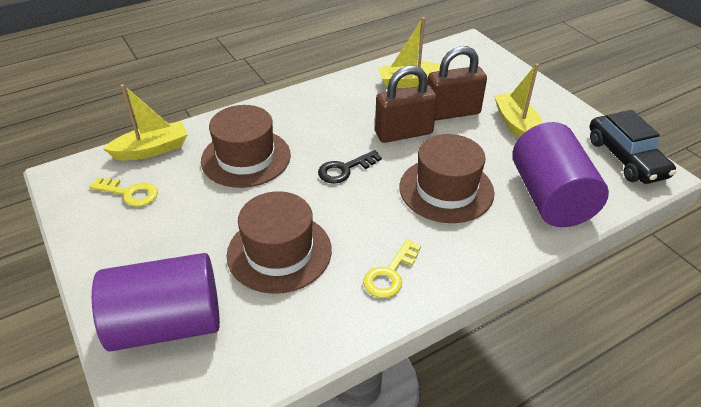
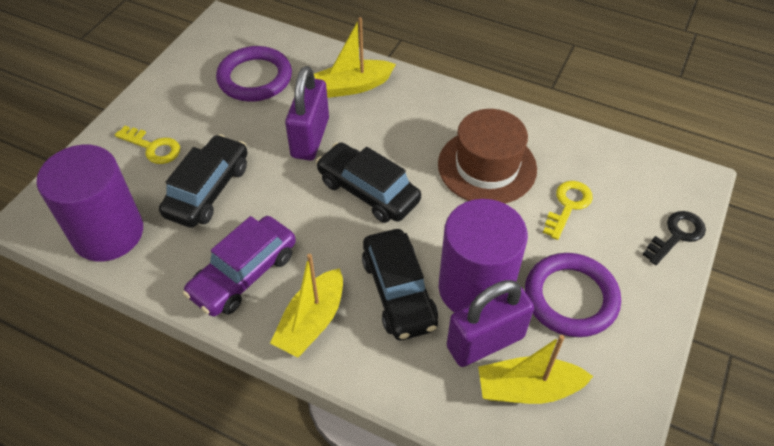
black car: 1 -> 3
brown hat: 3 -> 1
brown padlock: 2 -> 0
purple car: 0 -> 1
purple padlock: 0 -> 2
purple ring: 0 -> 2

